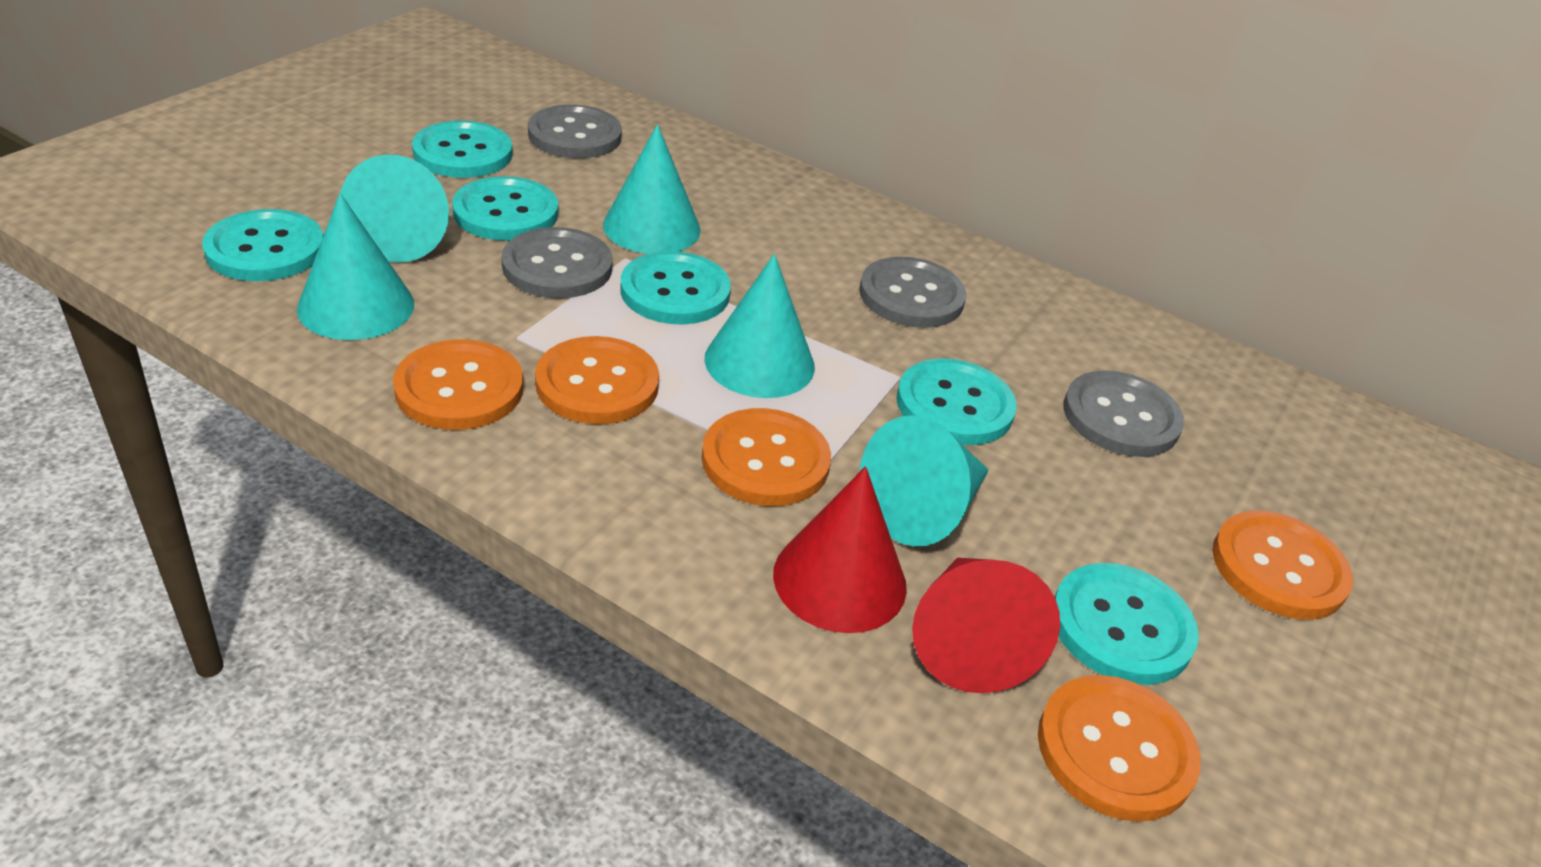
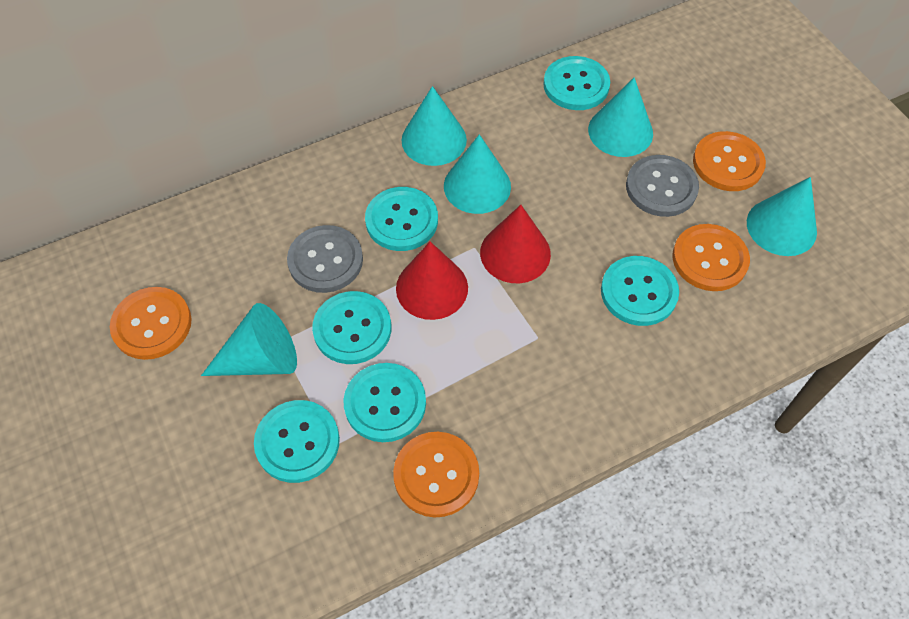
grey button: 4 -> 2
orange button: 5 -> 4

